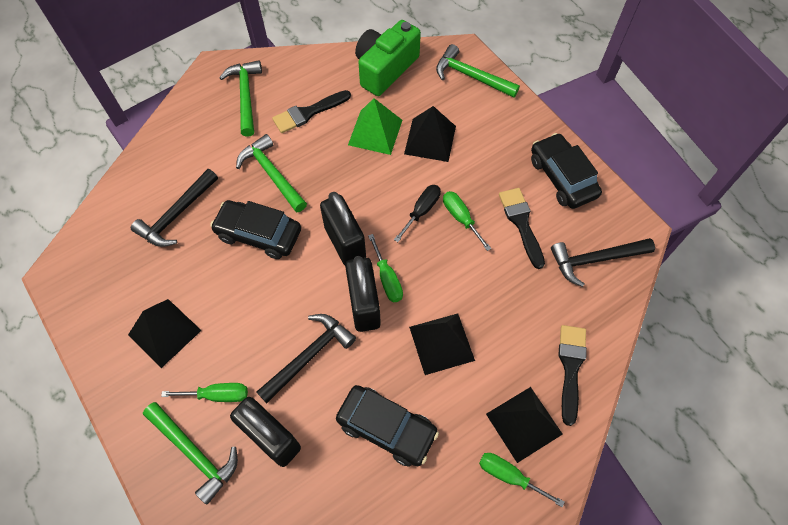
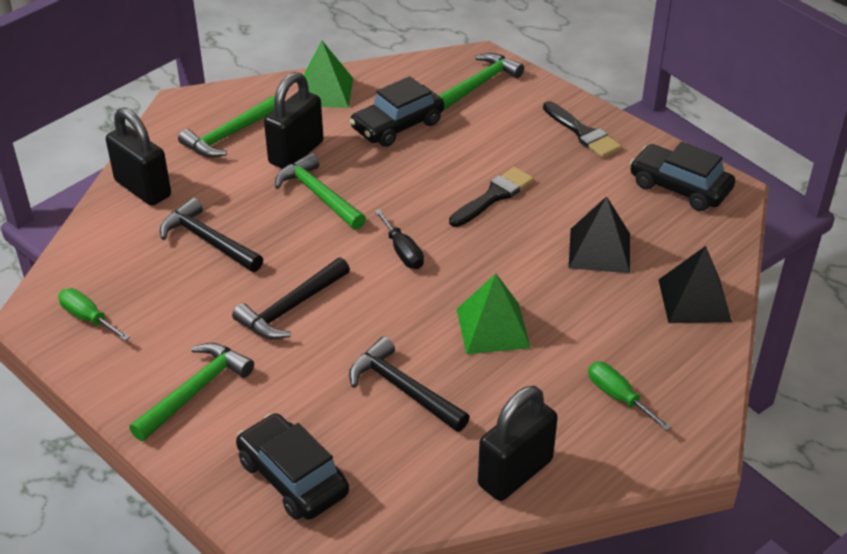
black brush: 3 -> 2
black pyramid: 4 -> 2
green camera: 1 -> 0
green pyramid: 1 -> 2
green screwdriver: 4 -> 2

